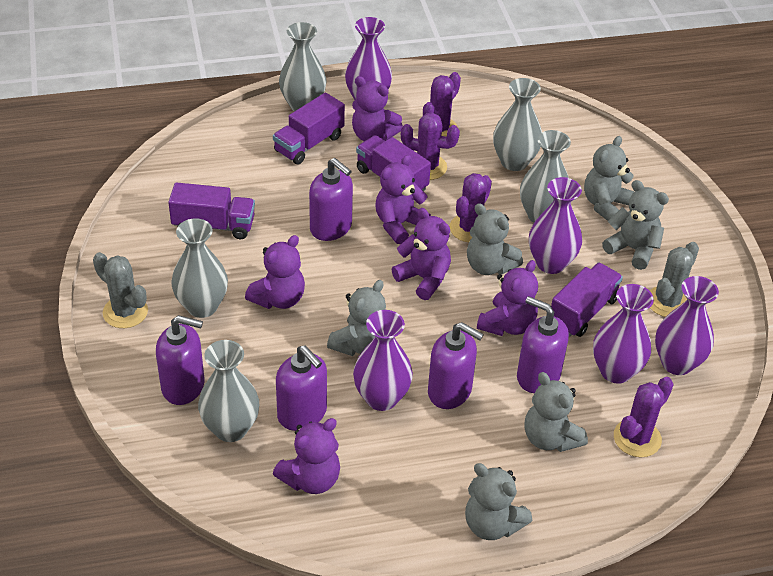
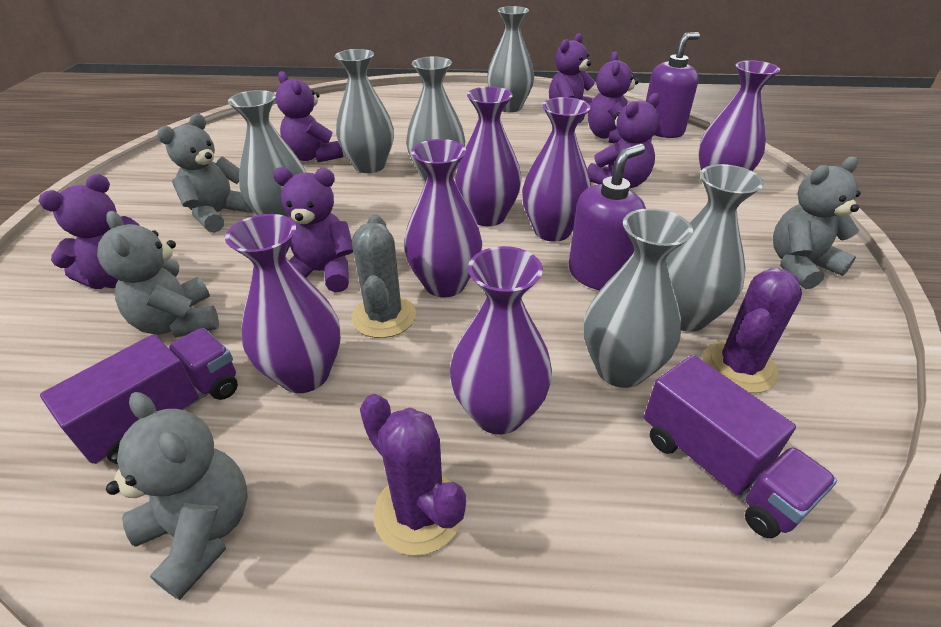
grey cactus: 2 -> 1
grey teddy bear: 6 -> 4
grey vase: 5 -> 6
purple cactus: 4 -> 2
purple soap dispenser: 5 -> 2
purple truck: 4 -> 2
purple vase: 5 -> 6

